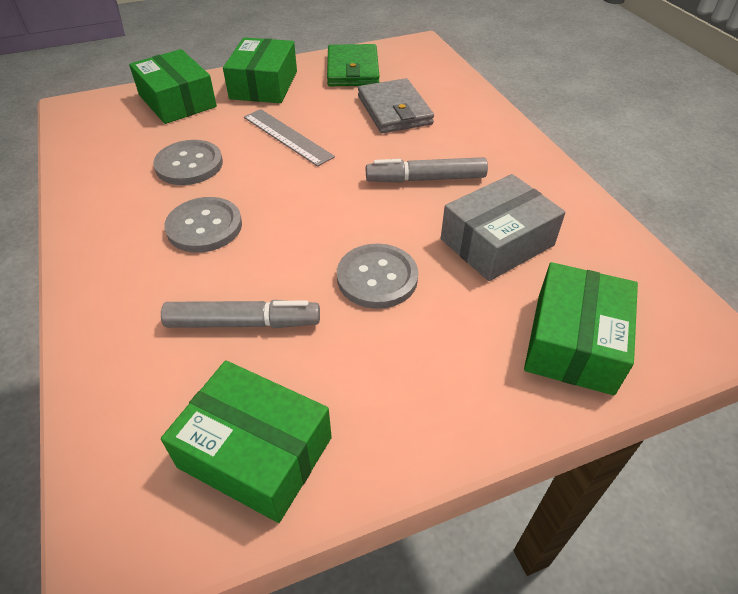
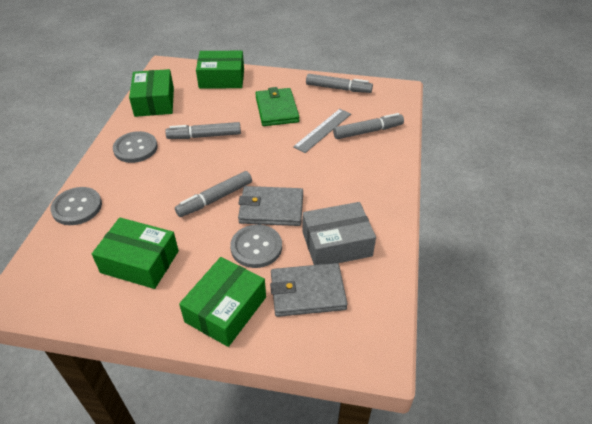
grey marker: 2 -> 4
grey wallet: 1 -> 2

